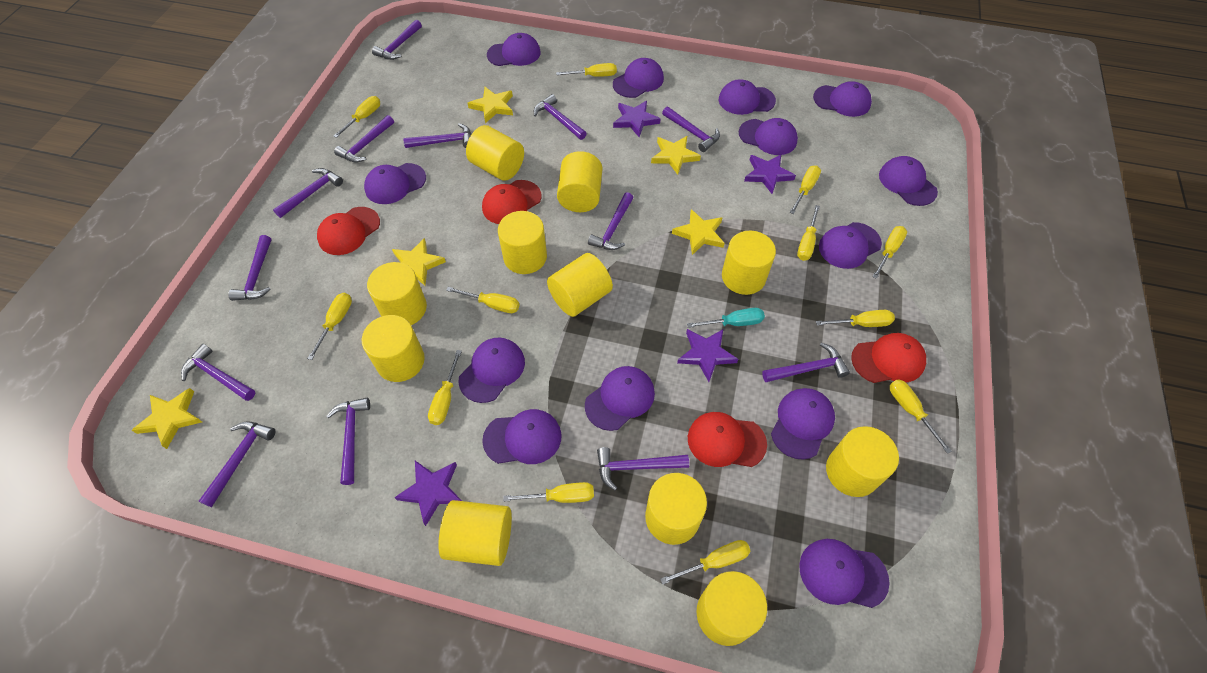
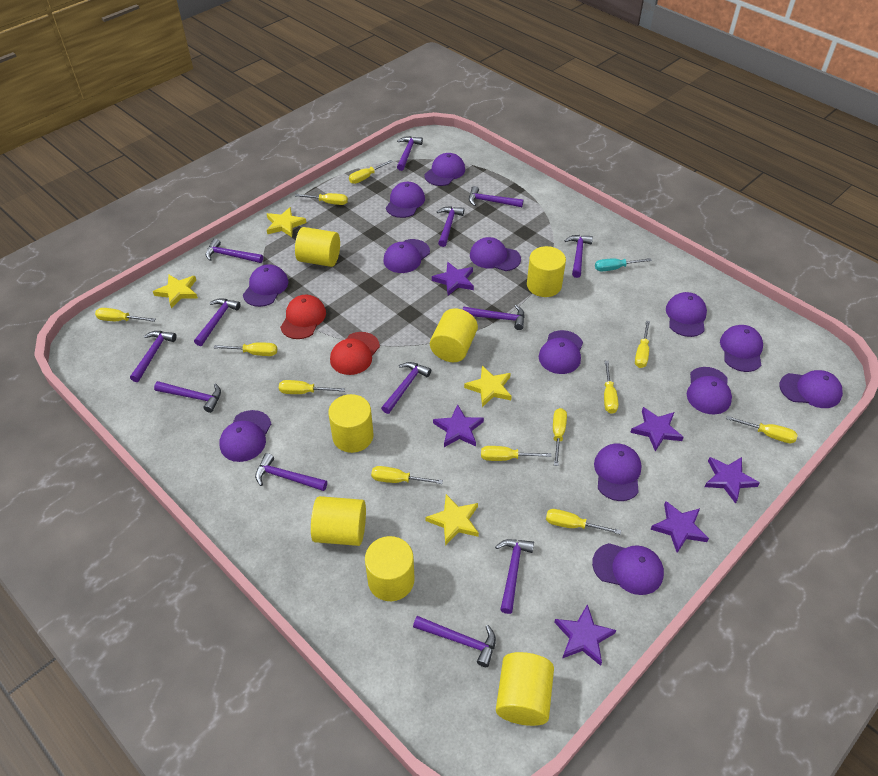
purple star: 4 -> 6
red cap: 4 -> 2
yellow cylinder: 11 -> 7
yellow star: 5 -> 4

